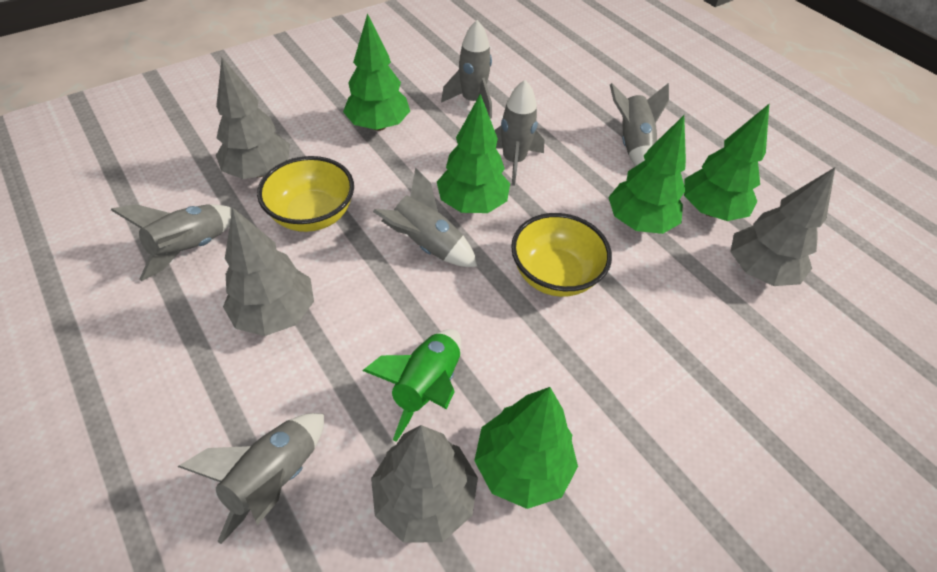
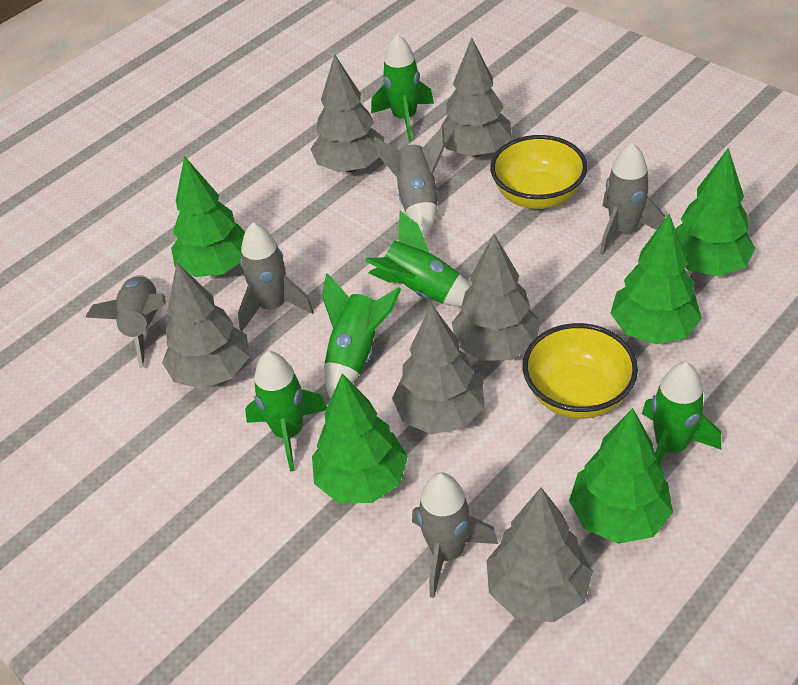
green rocket: 1 -> 5
grey rocket: 6 -> 5
grey tree: 4 -> 6

